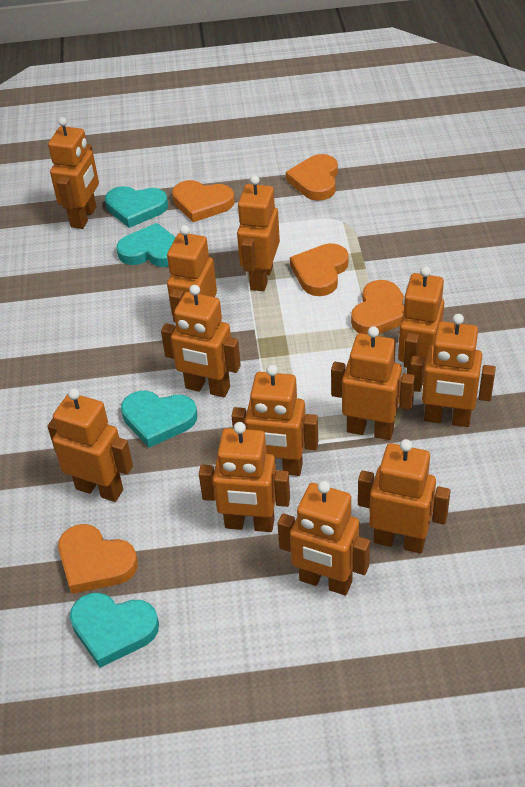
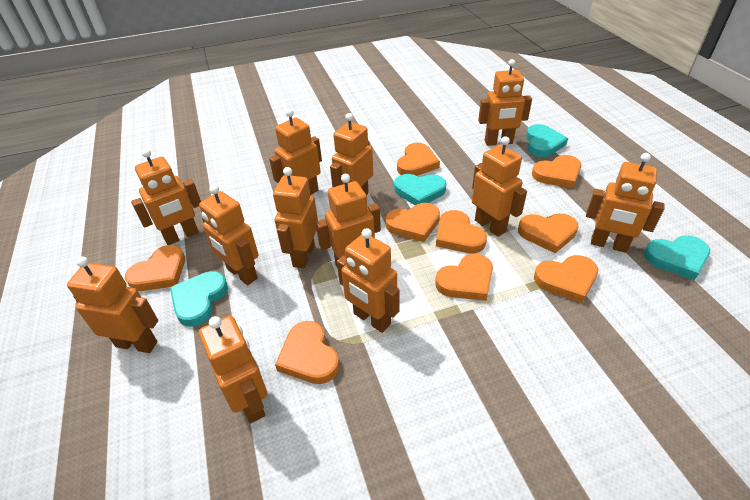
orange heart: 5 -> 9

